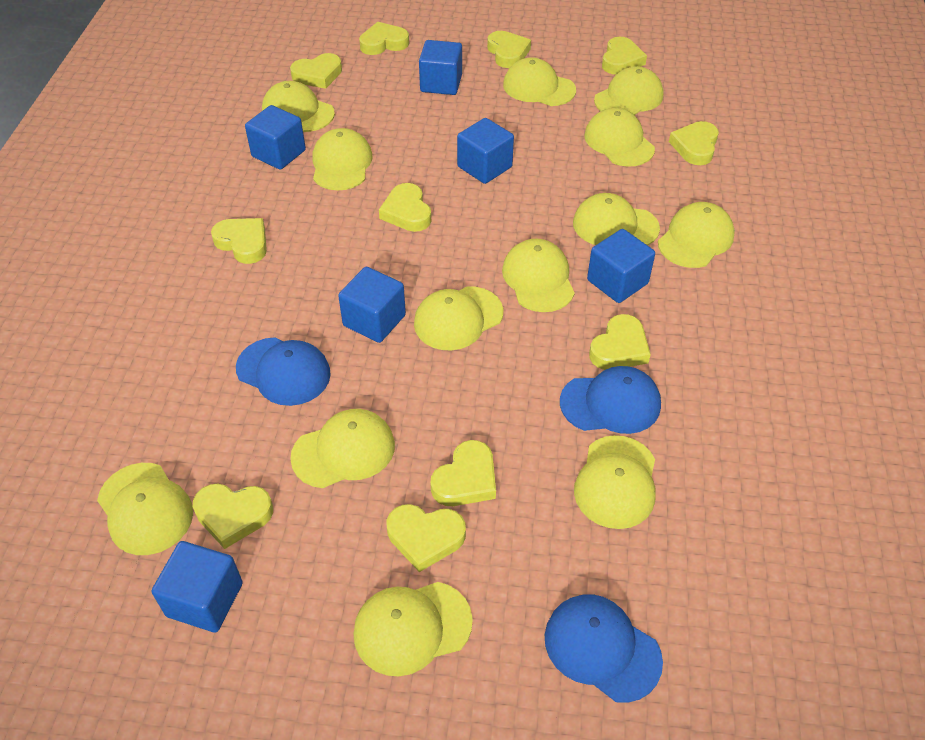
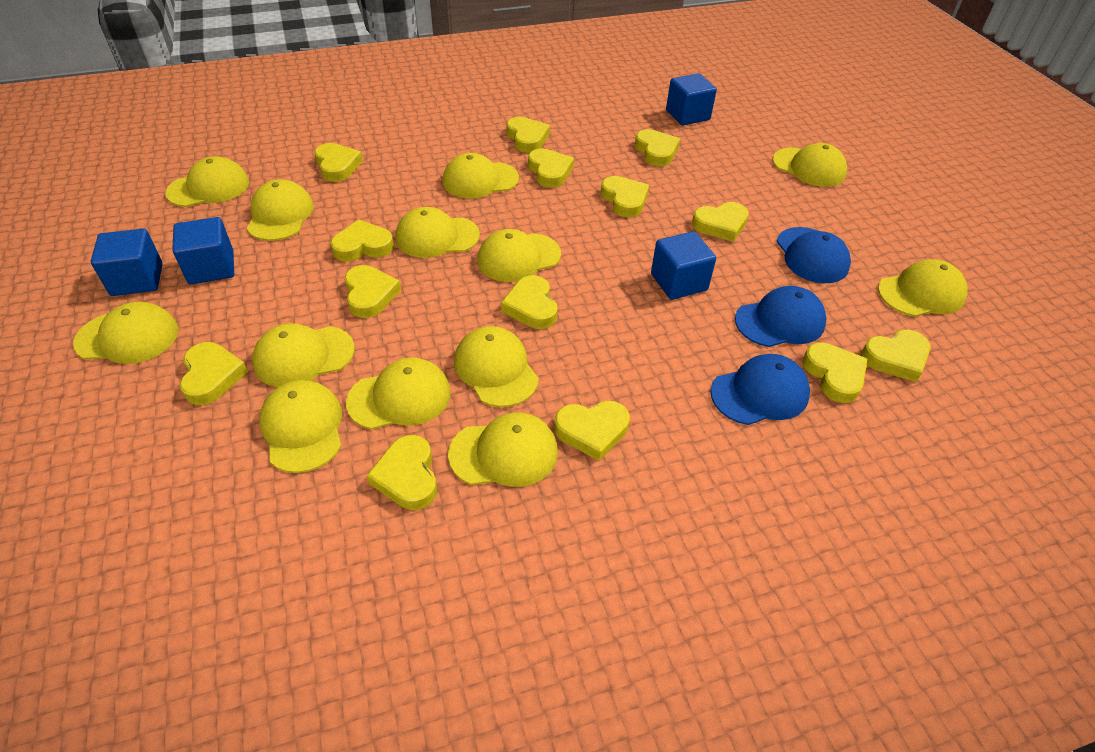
blue cube: 6 -> 4
yellow heart: 11 -> 14

